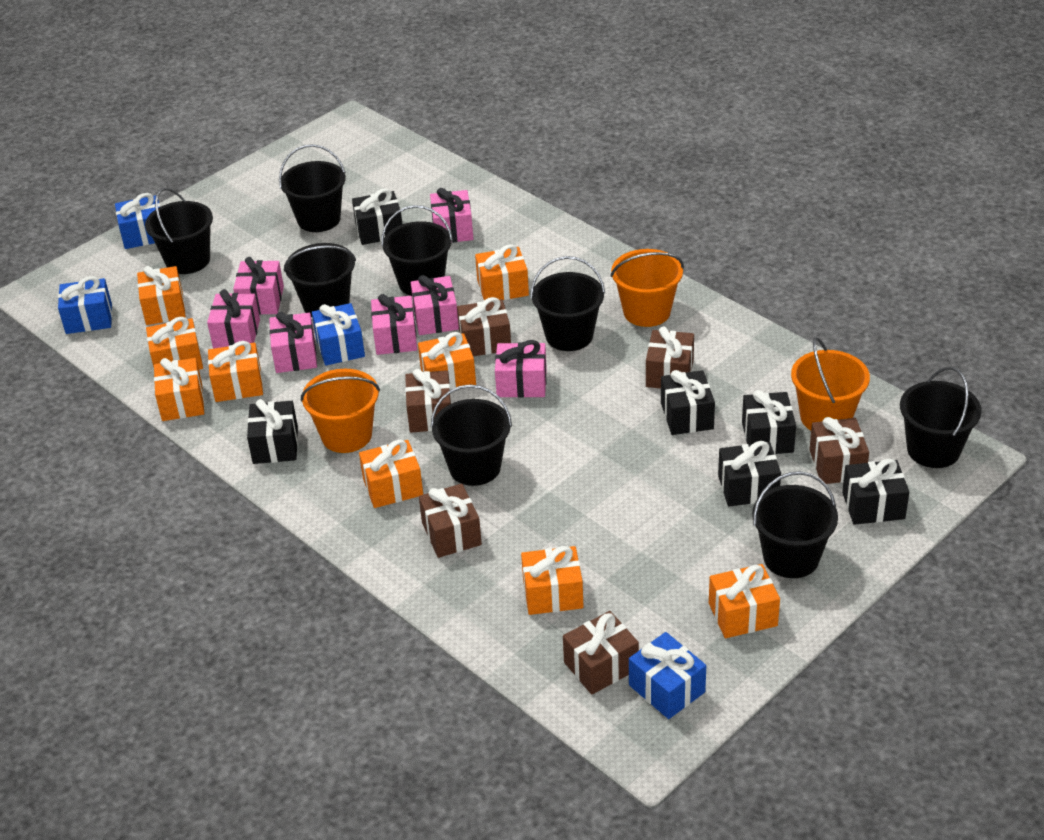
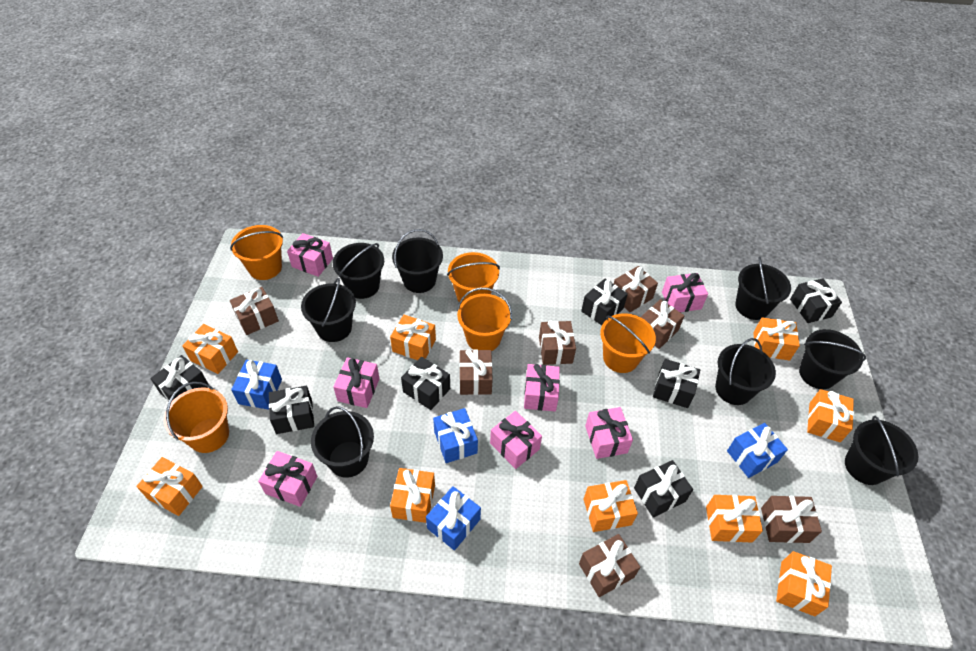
black gift: 6 -> 7
brown gift: 6 -> 7
orange bucket: 3 -> 5

